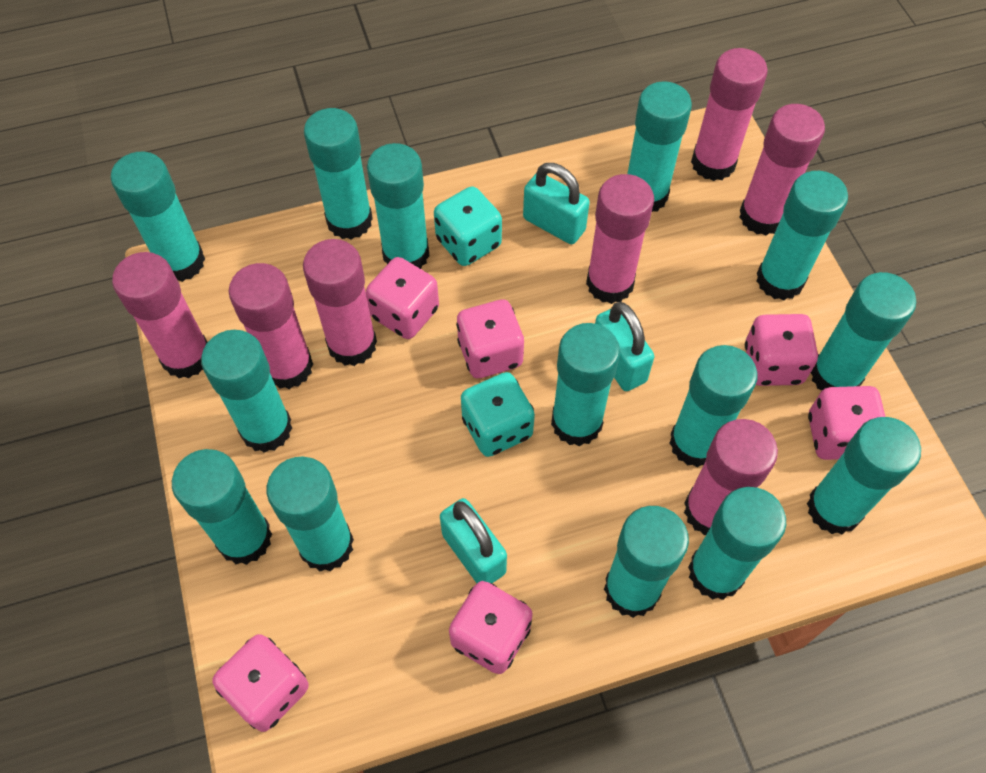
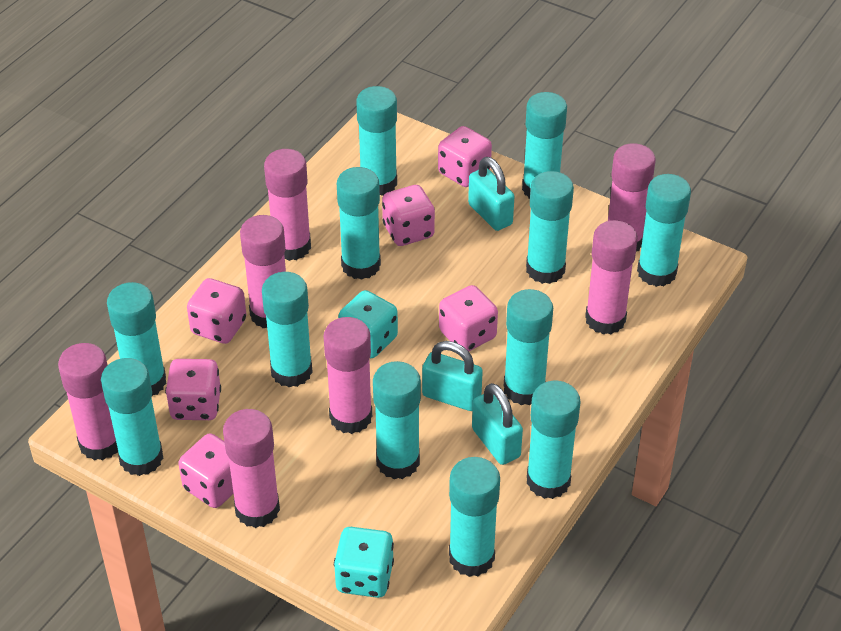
turquoise glue stick: 14 -> 12

